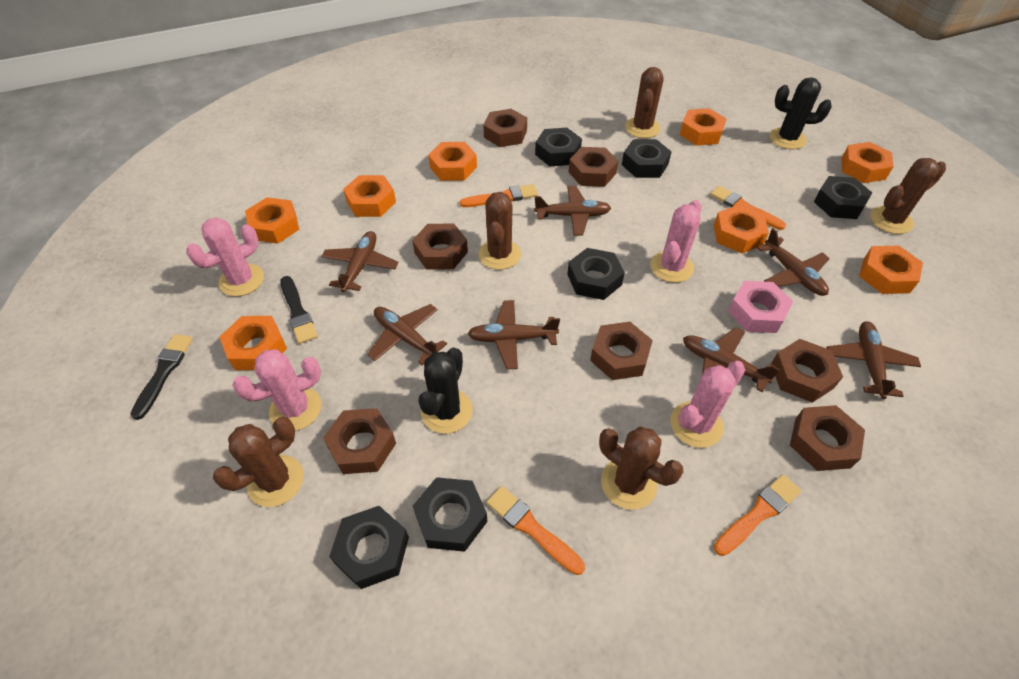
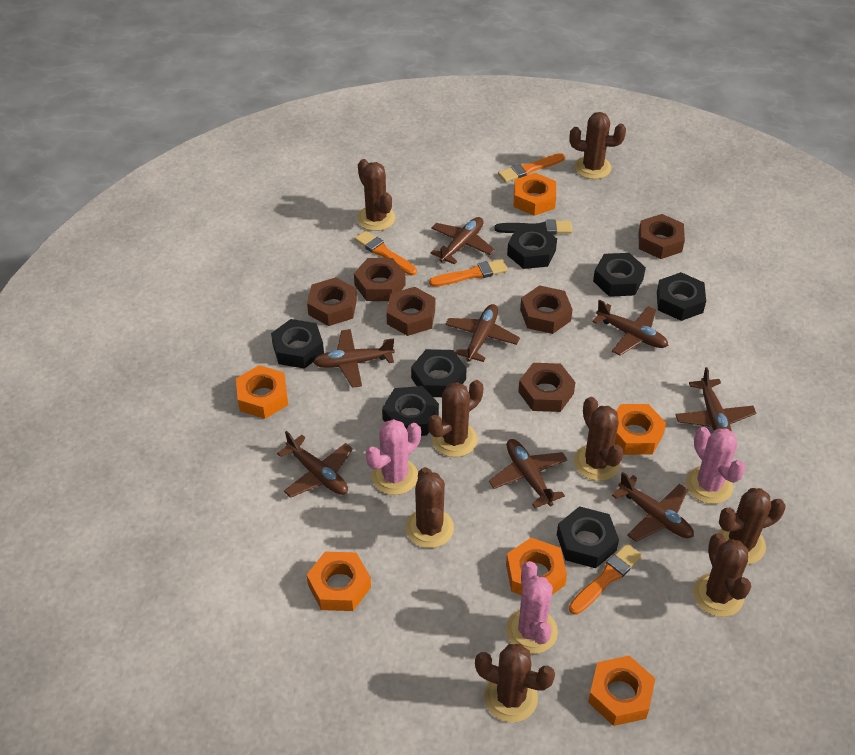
black brush: 2 -> 1
black cactus: 2 -> 0
black nut: 6 -> 7
brown cactus: 5 -> 8
brown nut: 7 -> 6
brown plane: 7 -> 8
orange nut: 8 -> 6
pink cactus: 4 -> 3
pink nut: 1 -> 0

